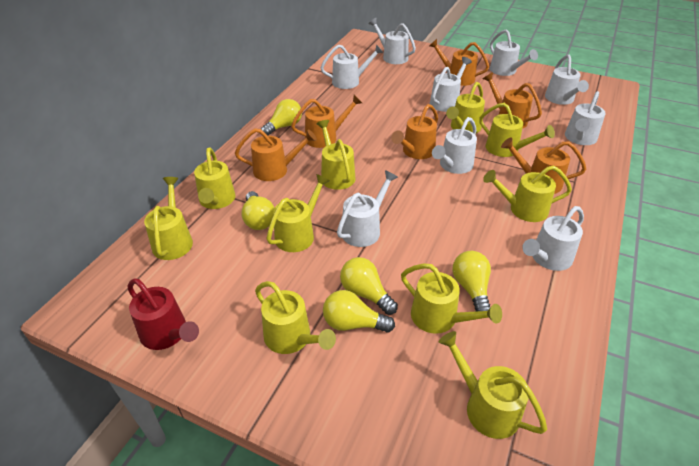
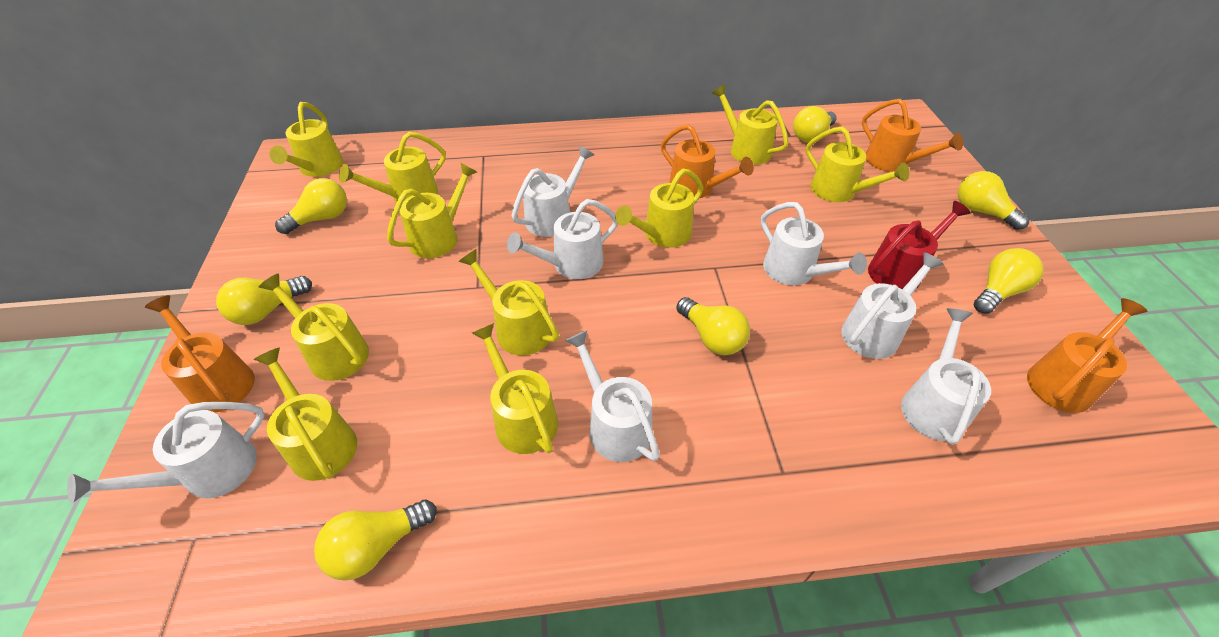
orange watering can: 6 -> 4
white watering can: 9 -> 7
yellow light bulb: 5 -> 7

